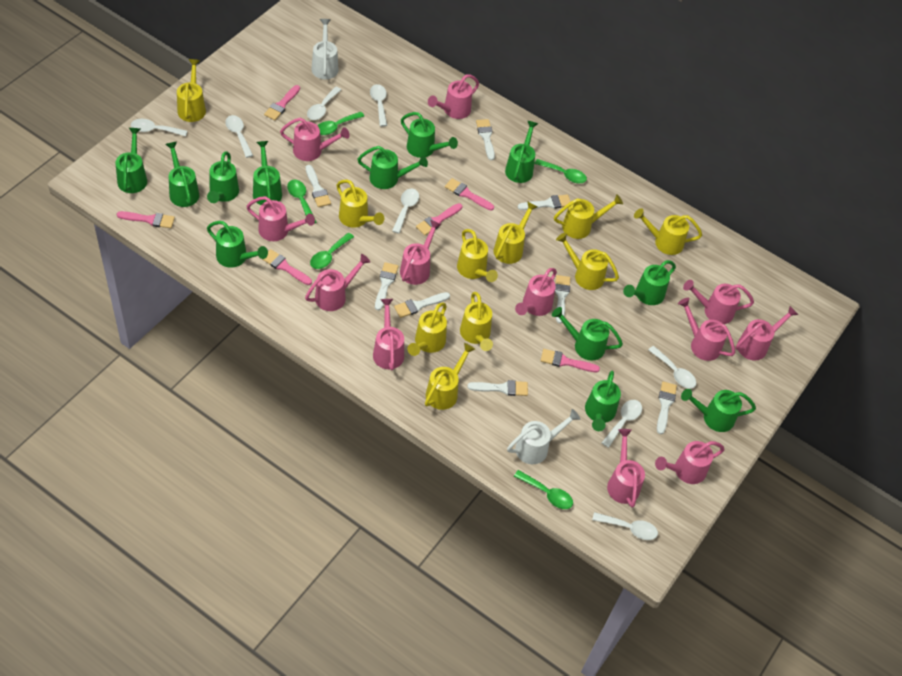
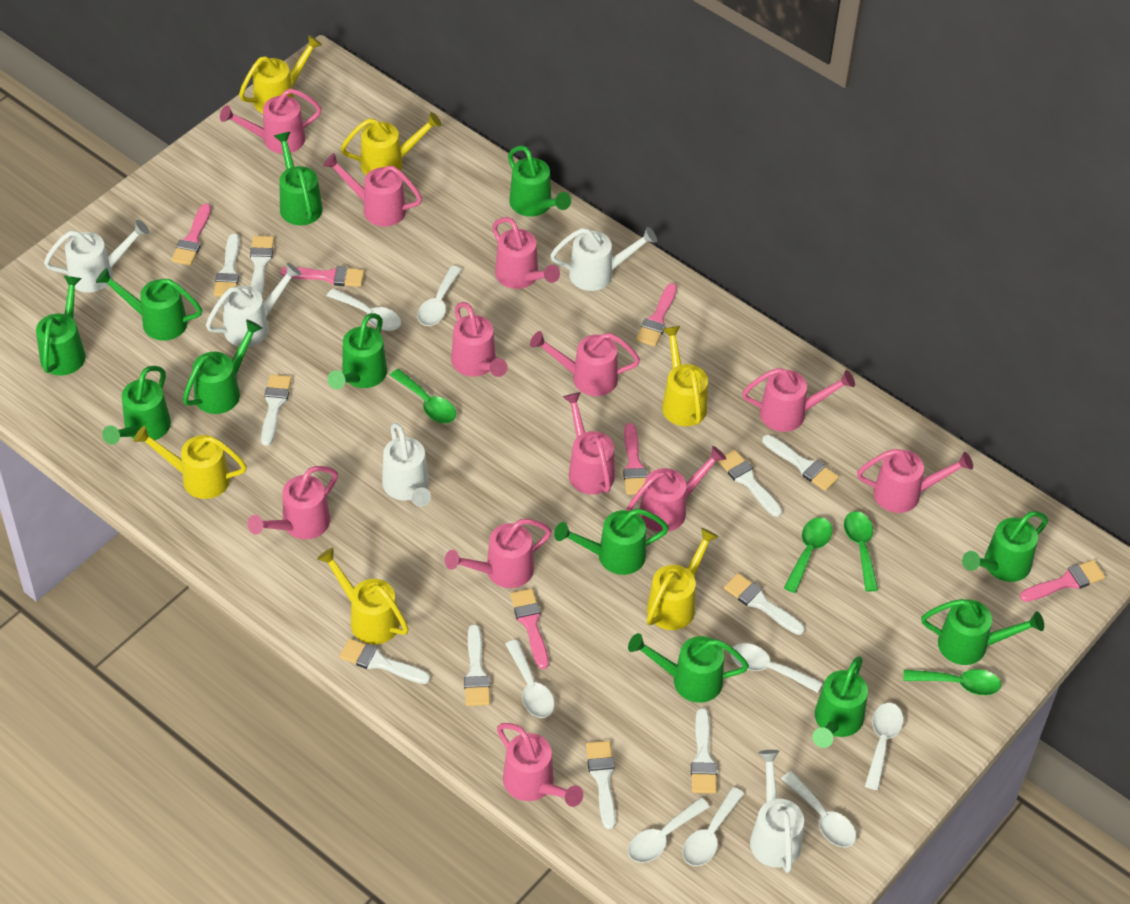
green spoon: 5 -> 4
white brush: 8 -> 10
white watering can: 2 -> 5
yellow watering can: 10 -> 6

